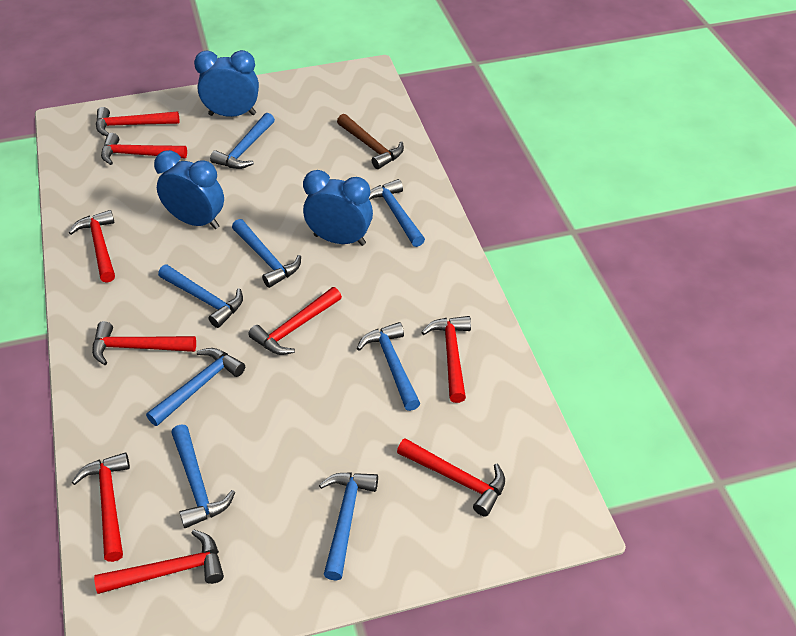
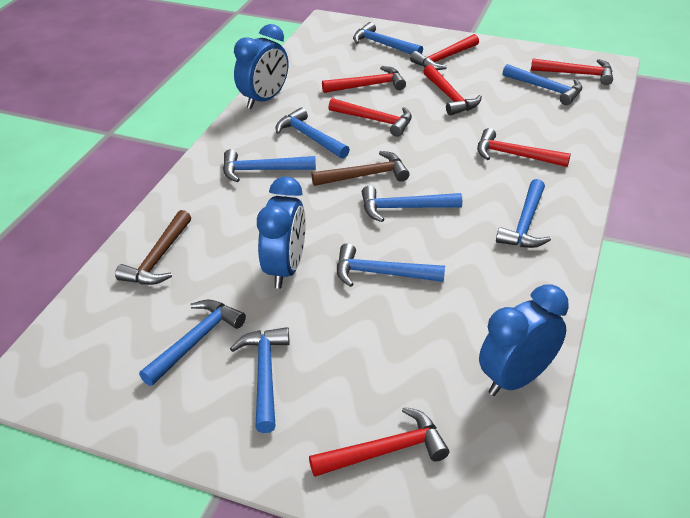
blue hammer: 8 -> 9
brown hammer: 1 -> 2
red hammer: 9 -> 7

